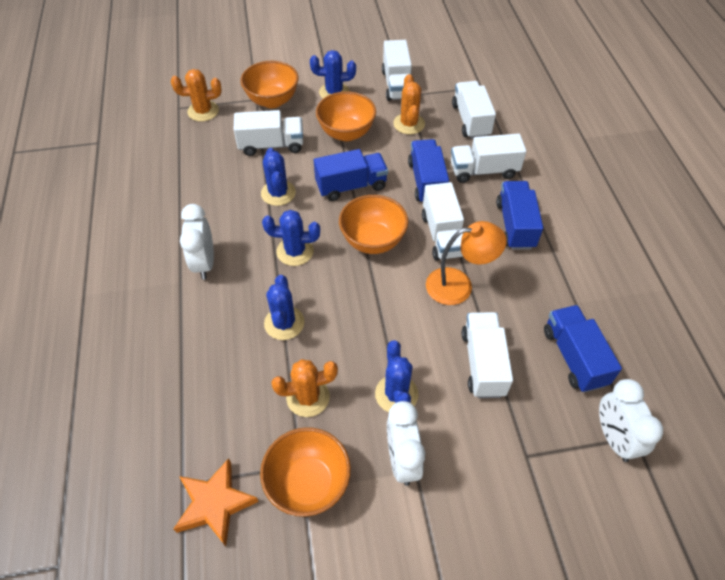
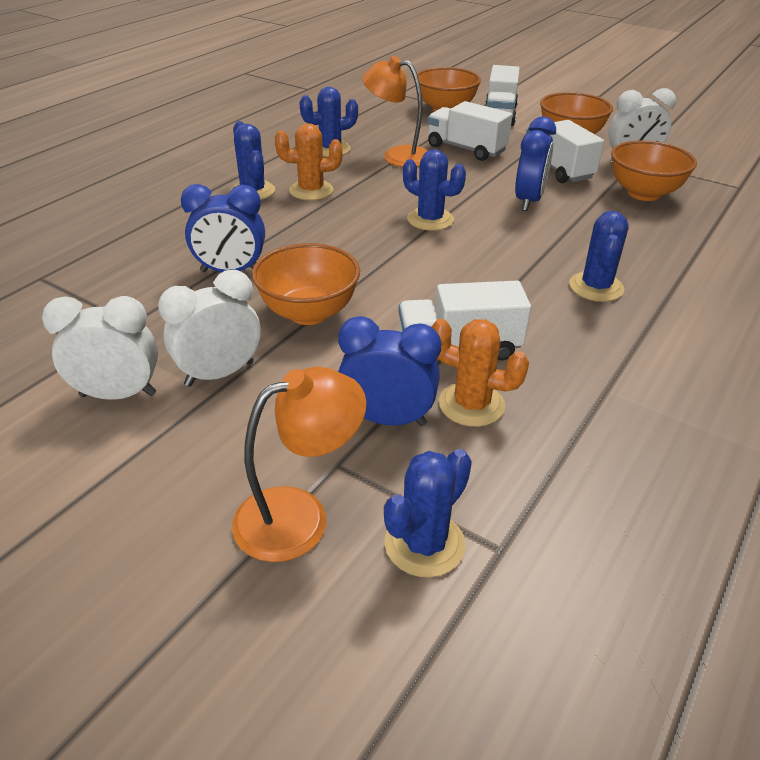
blue clock: 0 -> 3
blue truck: 4 -> 0
orange cactus: 3 -> 2
orange lamp: 1 -> 2
orange star: 1 -> 0
white truck: 6 -> 4

